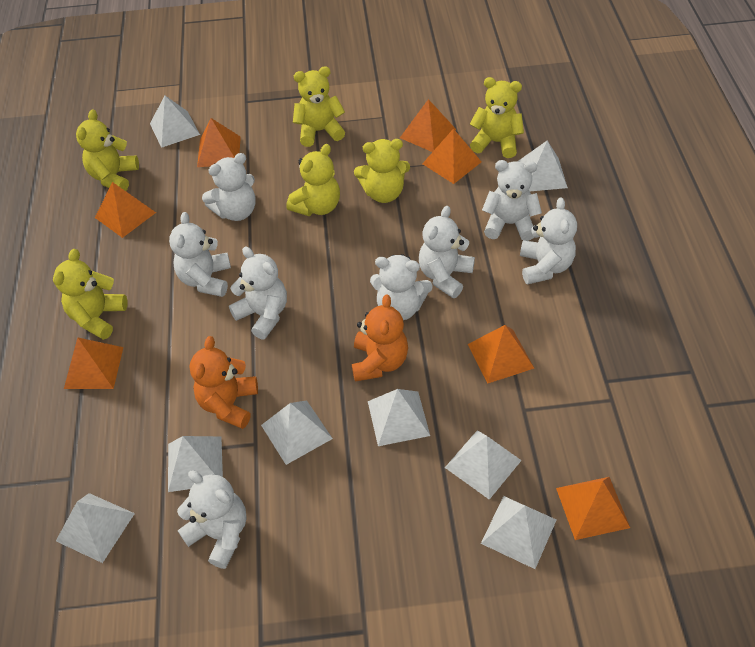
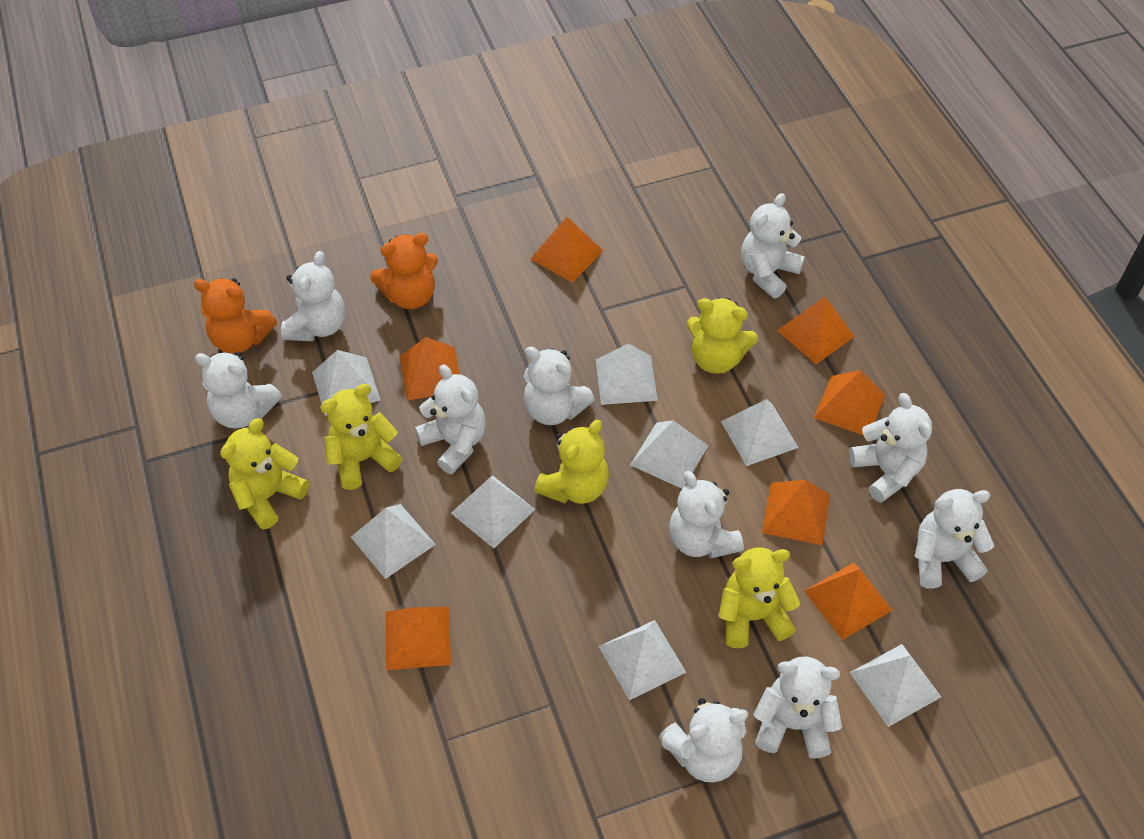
white teddy bear: 8 -> 10
yellow teddy bear: 6 -> 5

